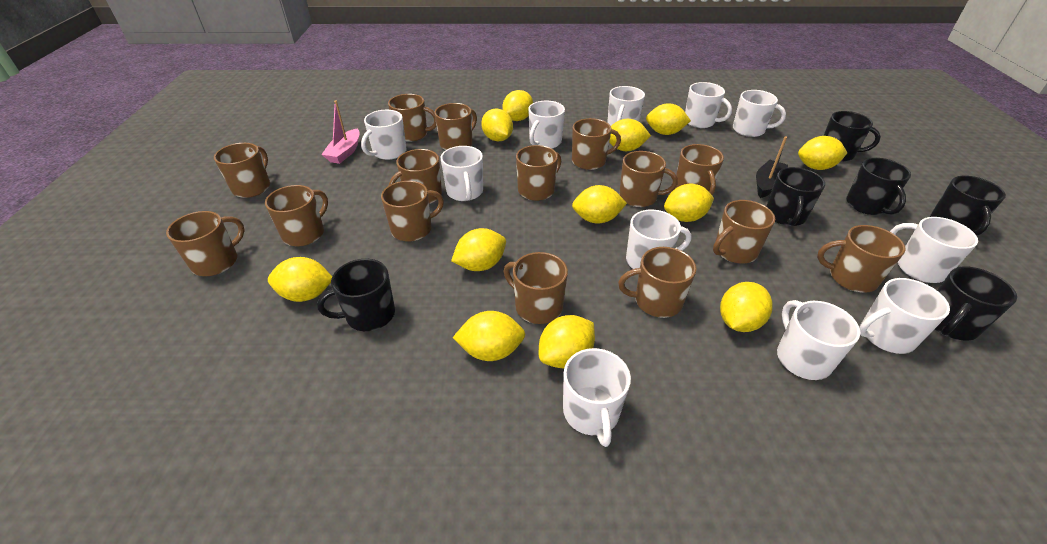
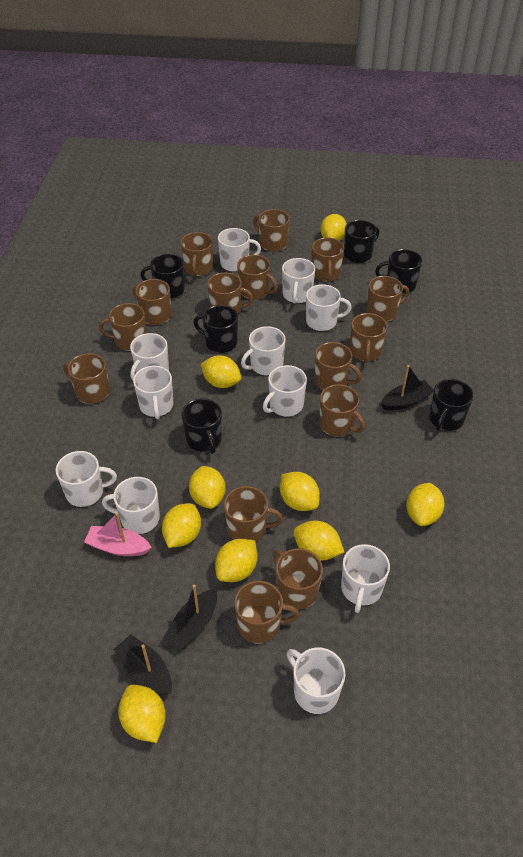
black boat: 1 -> 3
yellow lemon: 12 -> 9

